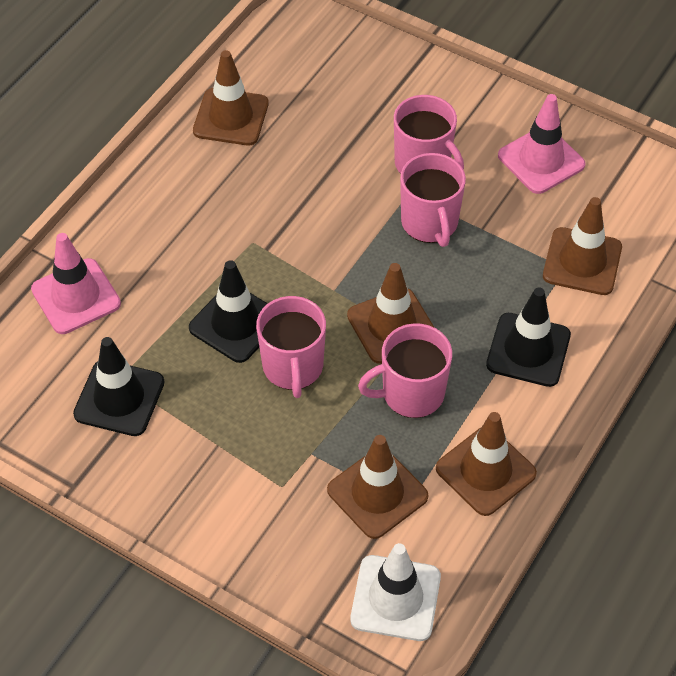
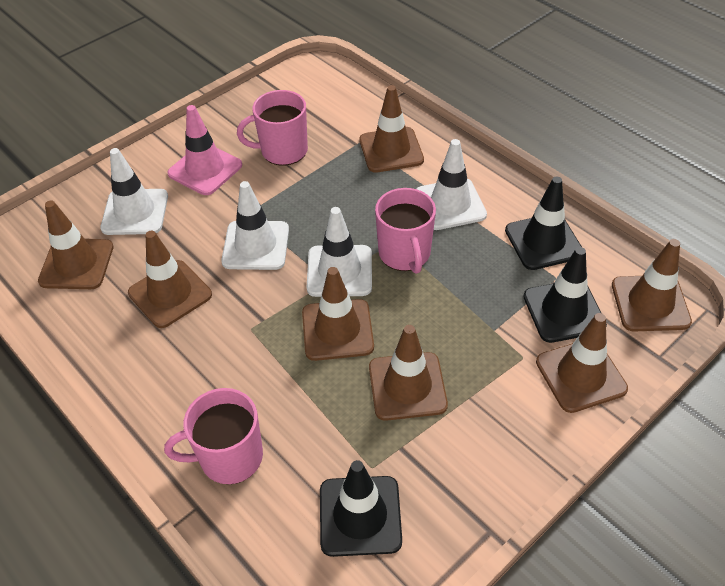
brown traffic cone: 5 -> 7
pink mug: 4 -> 3
pink traffic cone: 2 -> 1
white traffic cone: 1 -> 4

